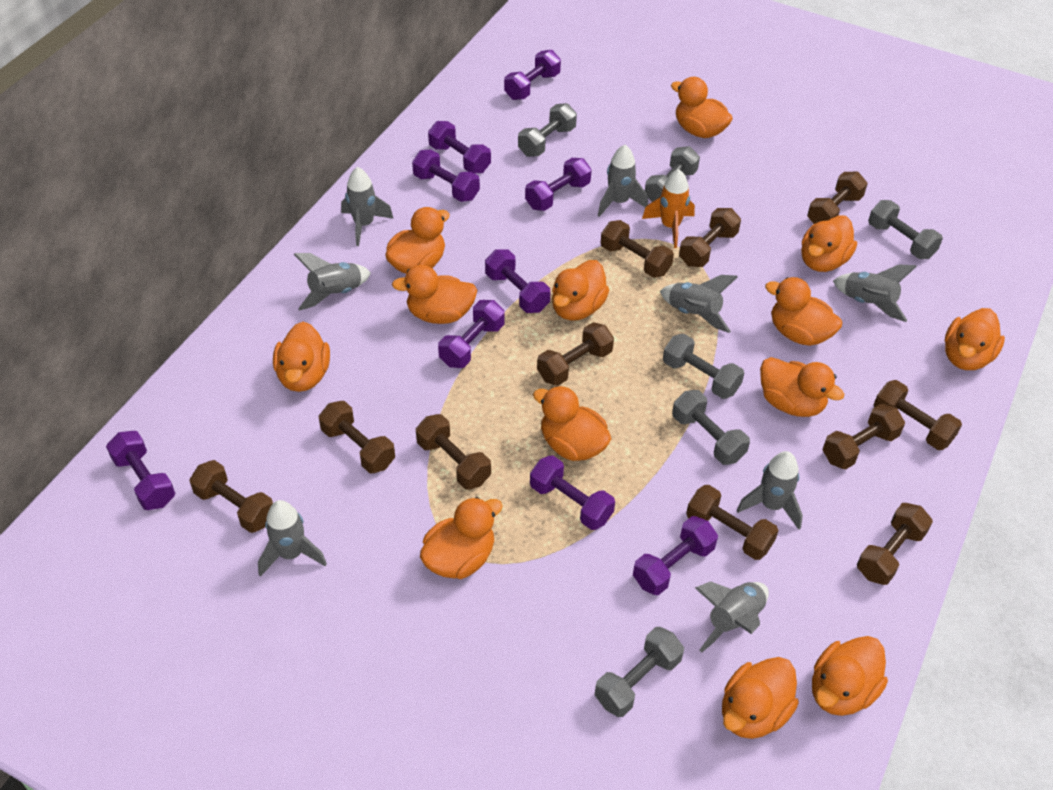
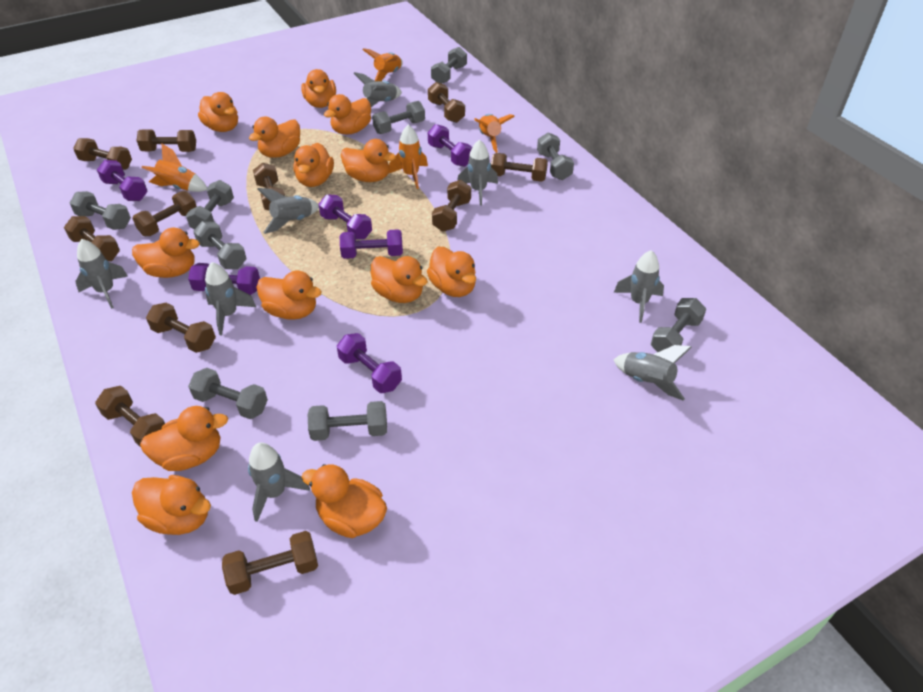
grey dumbbell: 6 -> 9
orange rocket: 1 -> 4
purple dumbbell: 9 -> 6

